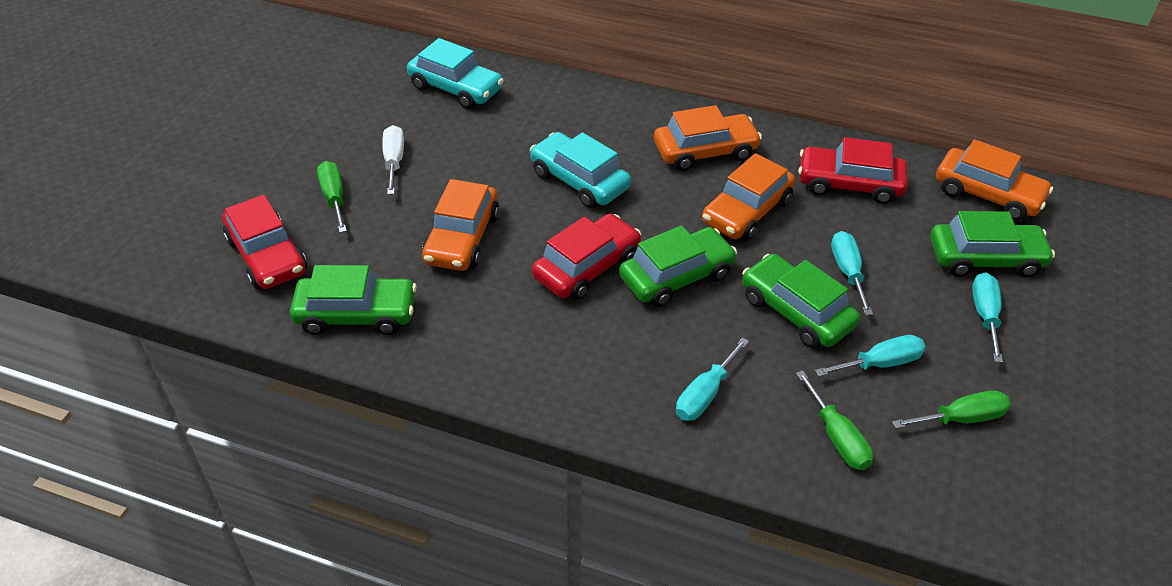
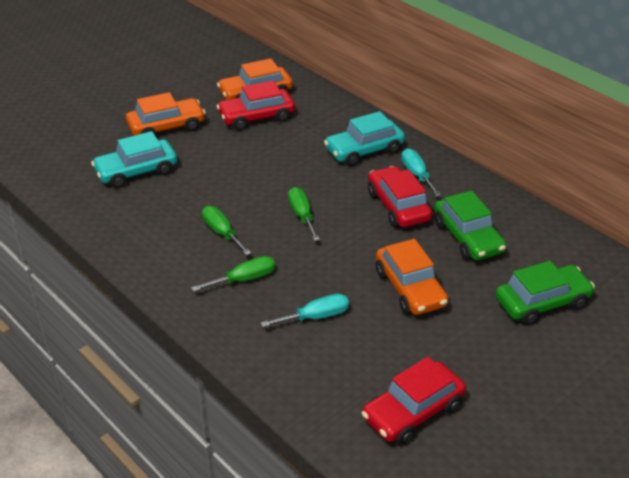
green car: 4 -> 2
orange car: 4 -> 3
turquoise screwdriver: 4 -> 2
white screwdriver: 1 -> 0

